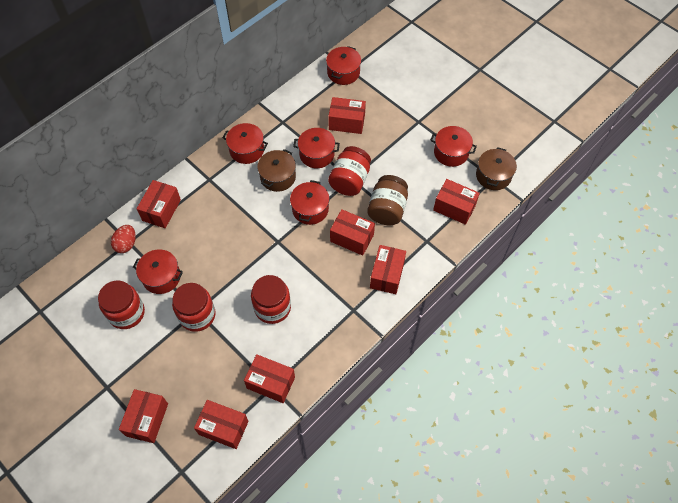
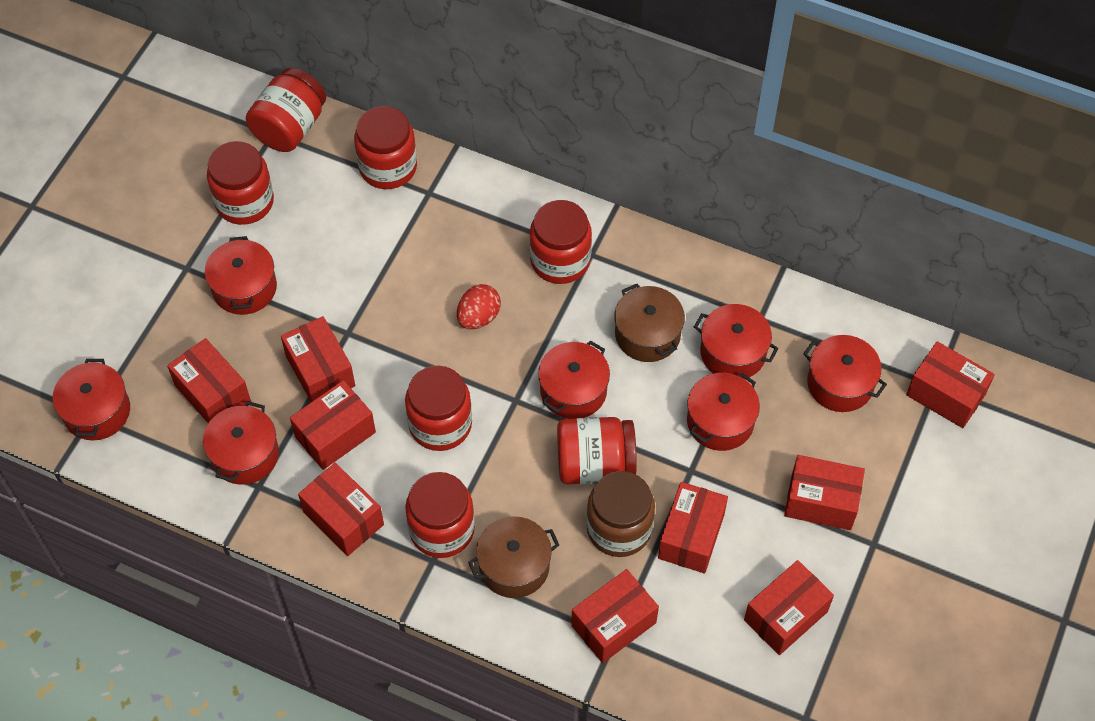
red box: 8 -> 9
red jar: 4 -> 7
red pot: 6 -> 7

